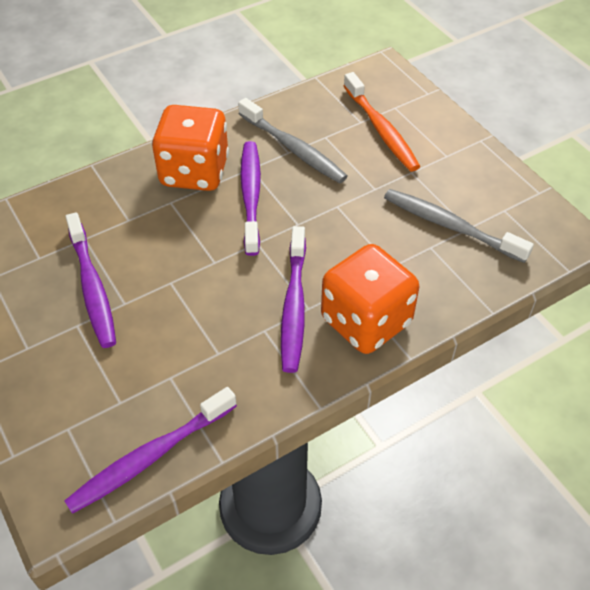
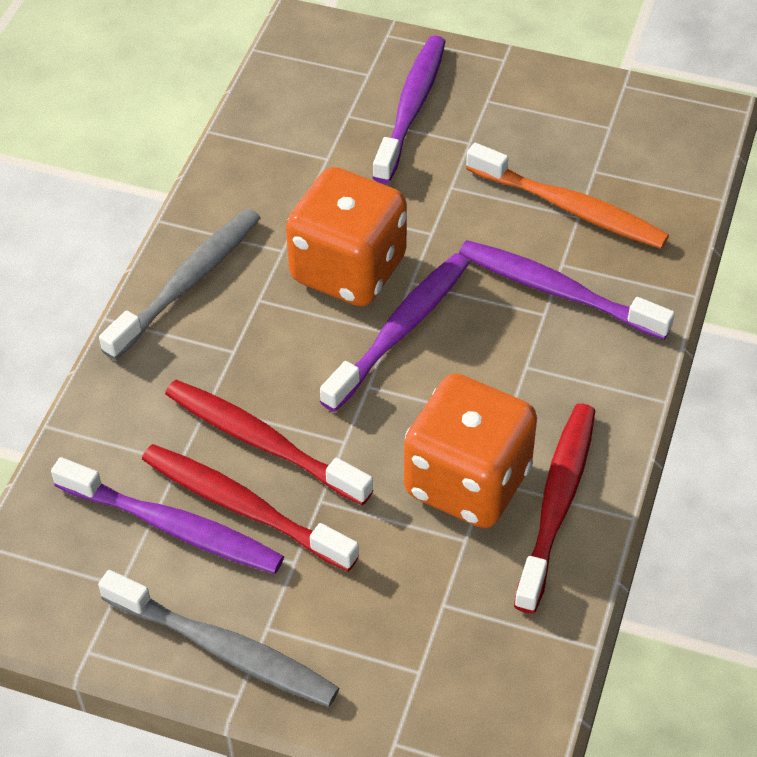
red toothbrush: 0 -> 3

